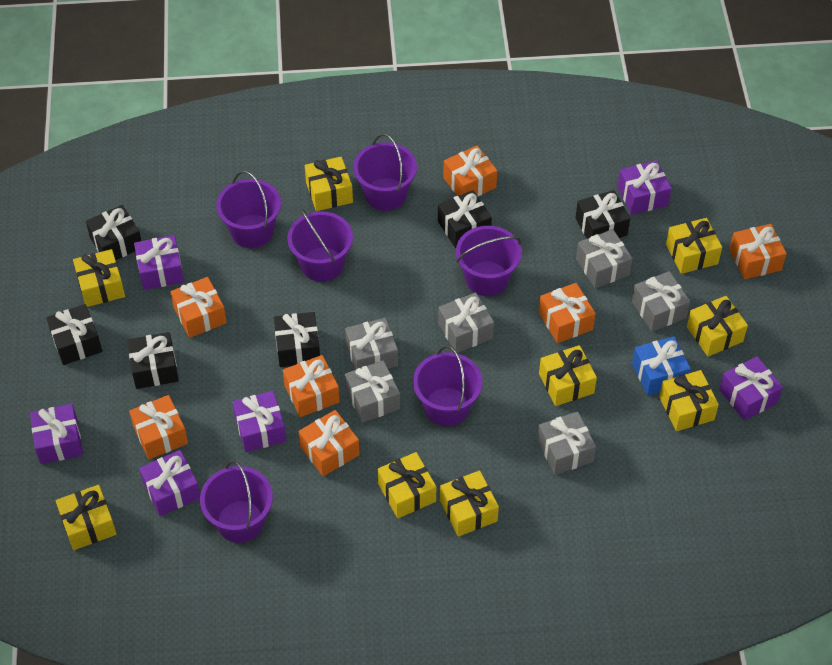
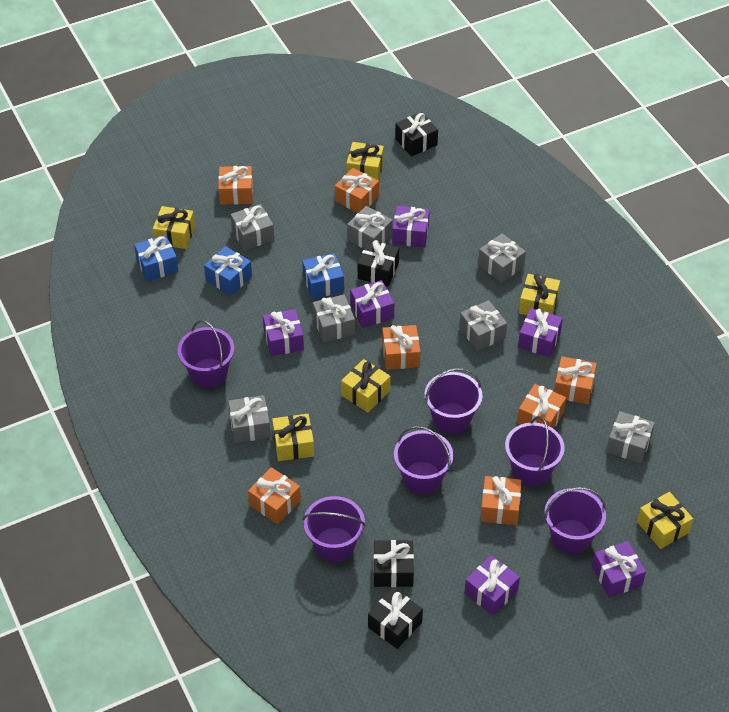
black gift: 6 -> 4
blue gift: 1 -> 3
grey gift: 6 -> 7
yellow gift: 9 -> 6

